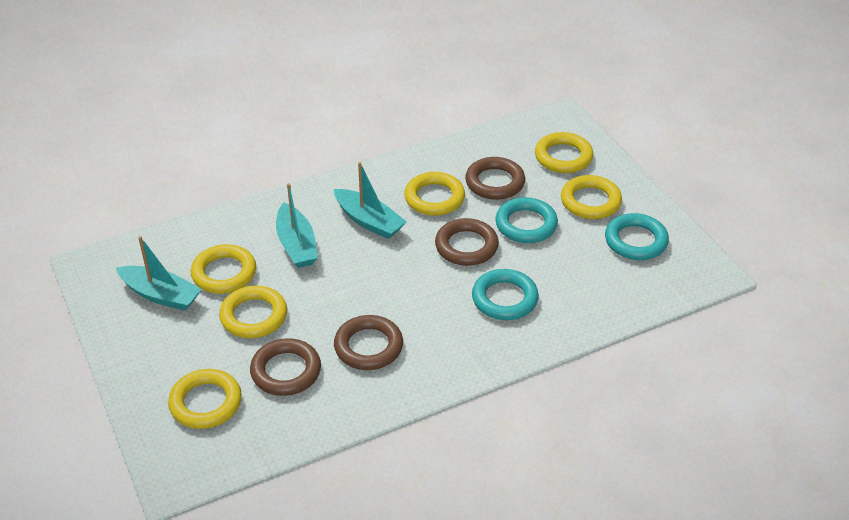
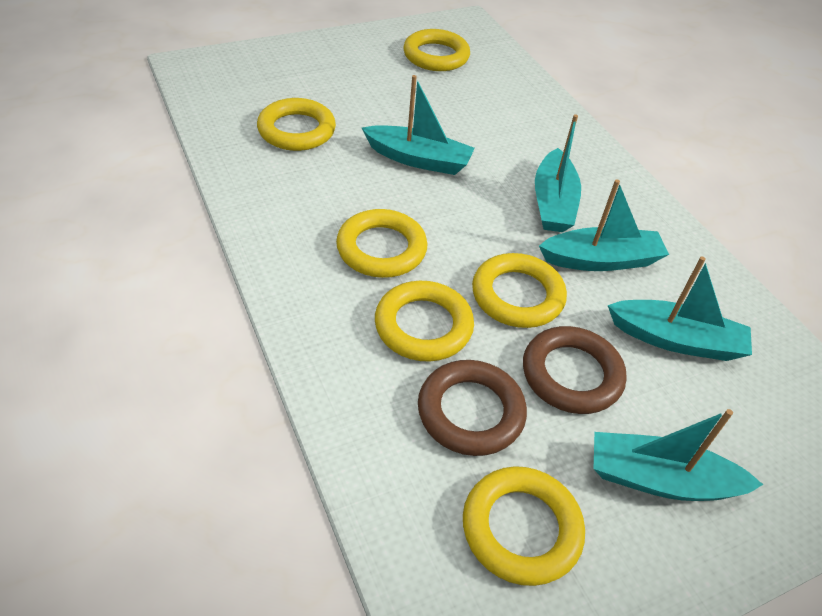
brown ring: 4 -> 2
turquoise boat: 3 -> 5
turquoise ring: 3 -> 0

